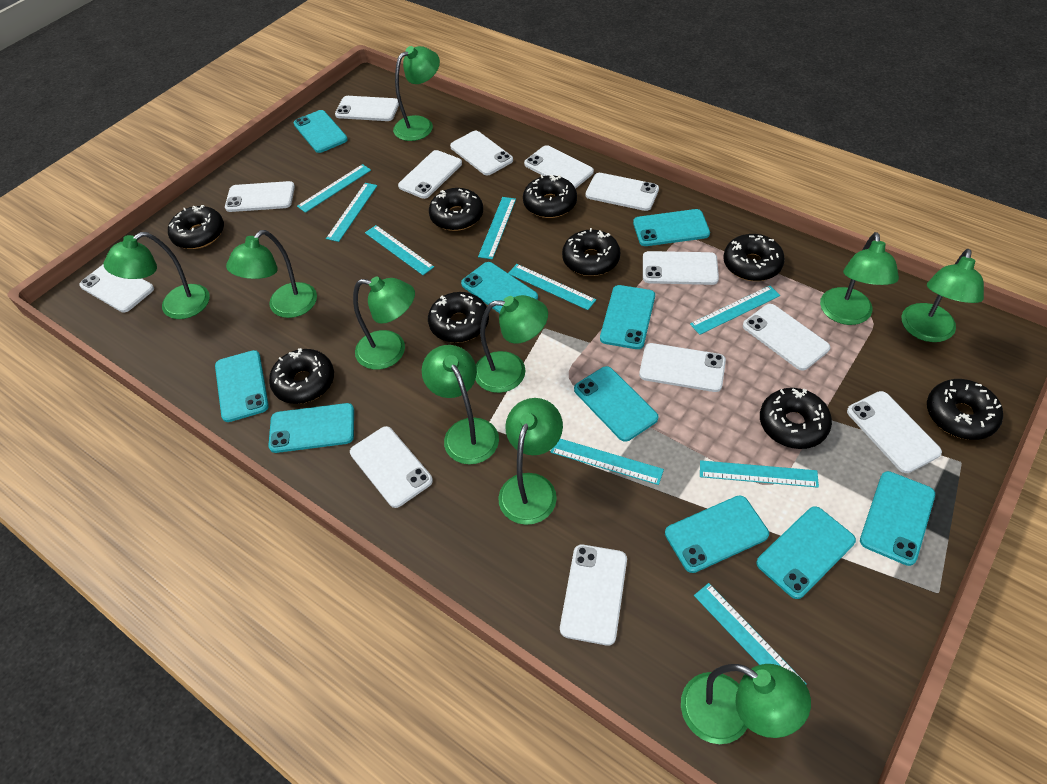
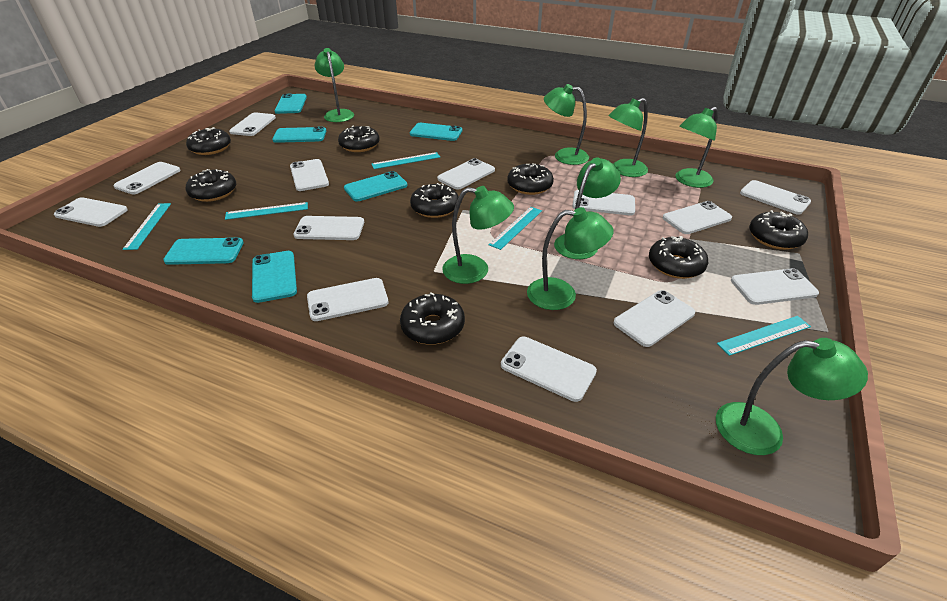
black donut: 9 -> 8
green lamp: 10 -> 8
turquoise phone: 10 -> 6
turquoise ruler: 9 -> 5

